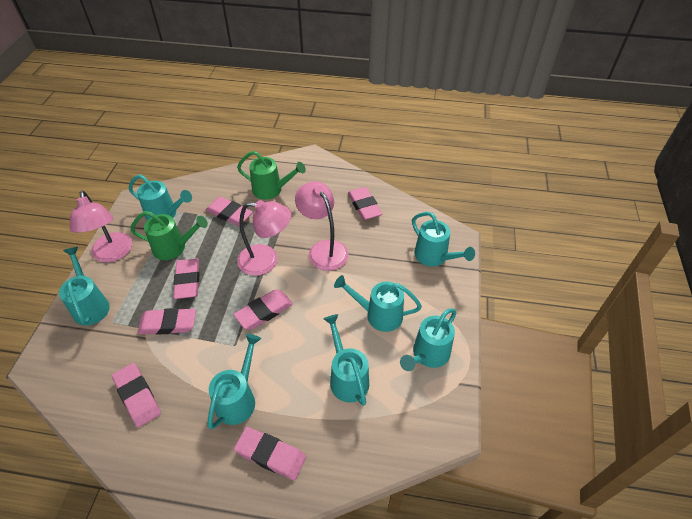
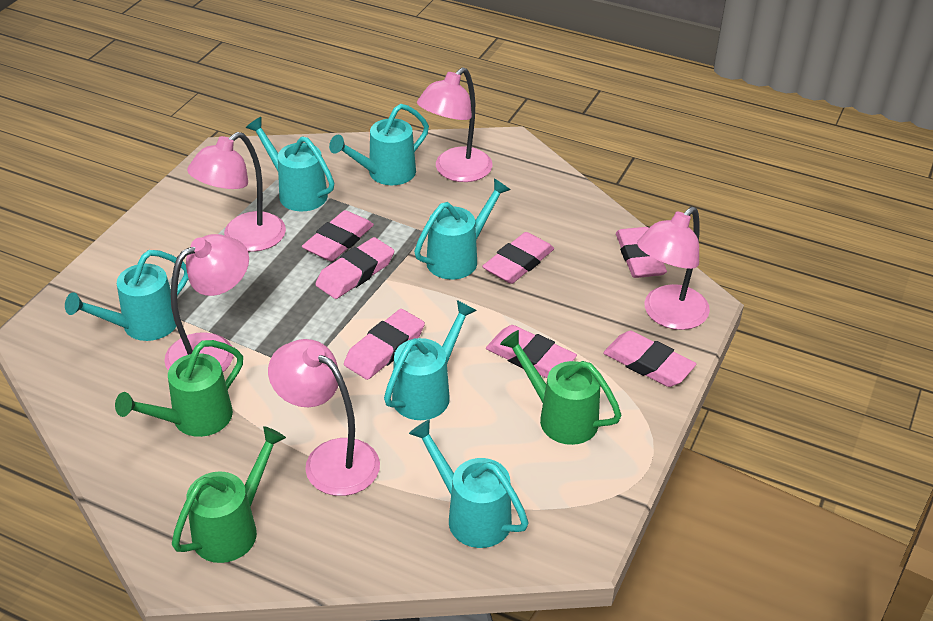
green watering can: 2 -> 3
pink lamp: 3 -> 5
turquoise watering can: 7 -> 6

